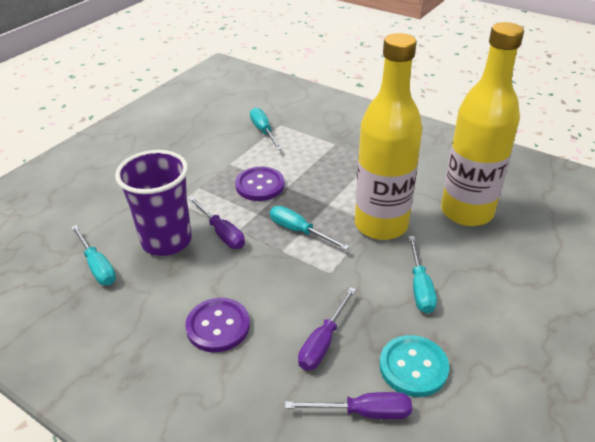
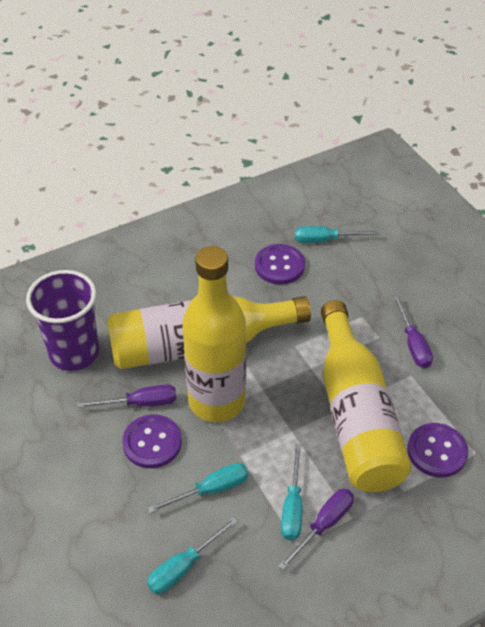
purple button: 2 -> 3
turquoise button: 1 -> 0
yellow bottle: 2 -> 3

